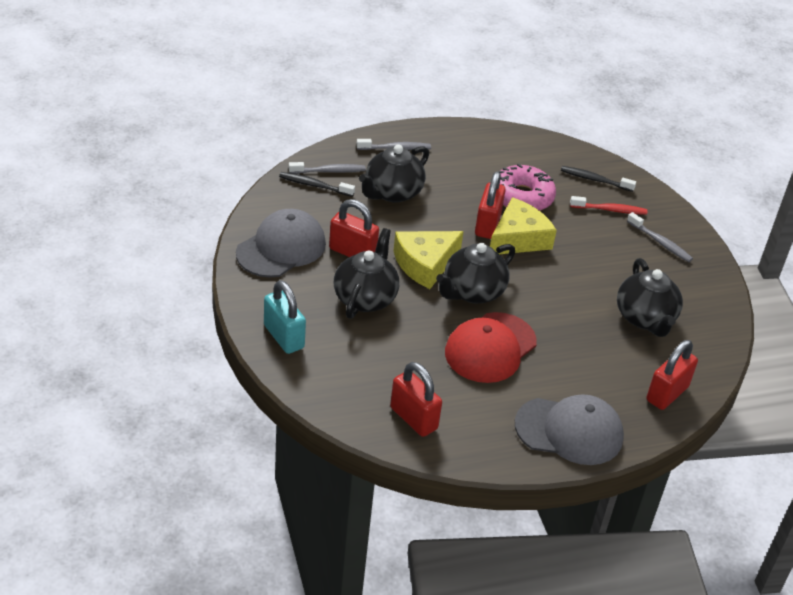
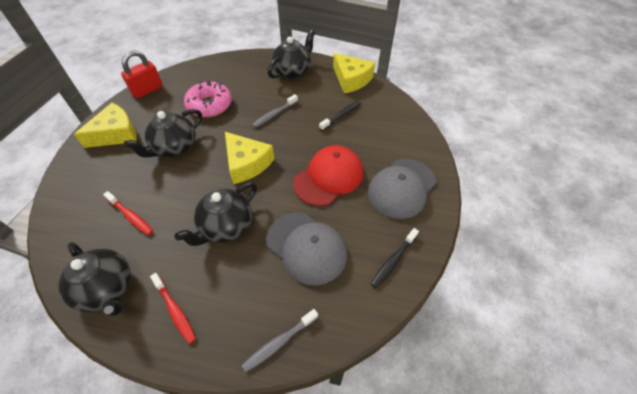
grey toothbrush: 3 -> 2
red padlock: 4 -> 1
red toothbrush: 1 -> 2
turquoise padlock: 1 -> 0
yellow cheese: 2 -> 3

